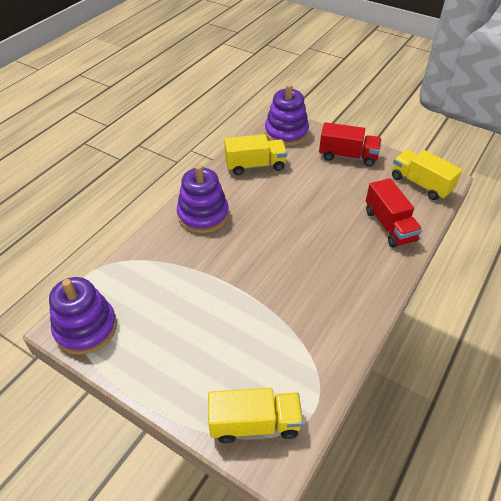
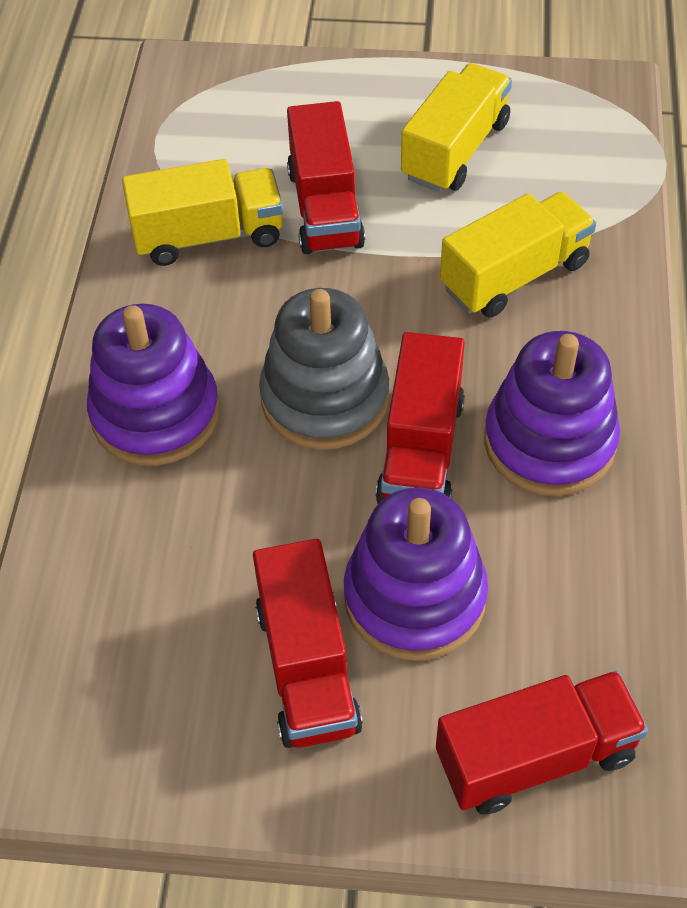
grey stacking toy: 0 -> 1
red truck: 2 -> 4

